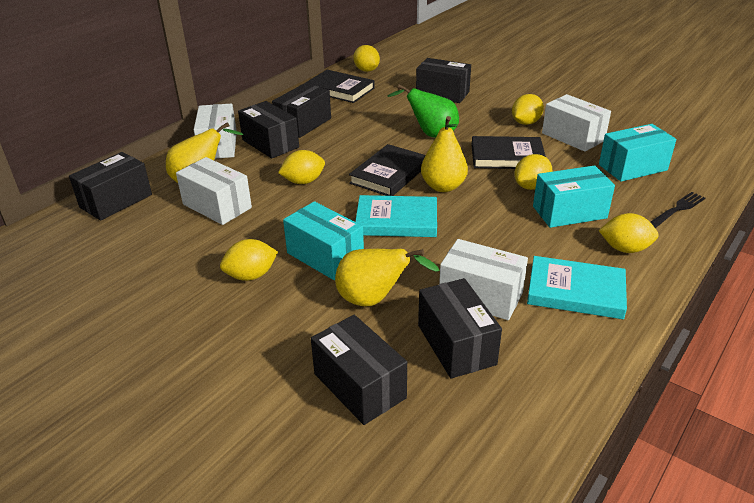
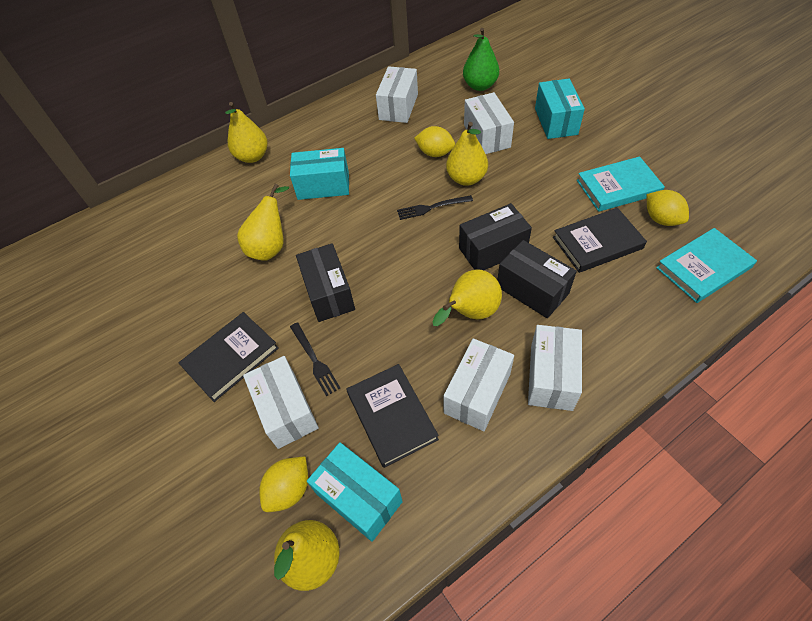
black box: 6 -> 3
black fork: 1 -> 2
white box: 4 -> 5
yellow lemon: 6 -> 3
yellow pear: 3 -> 5

